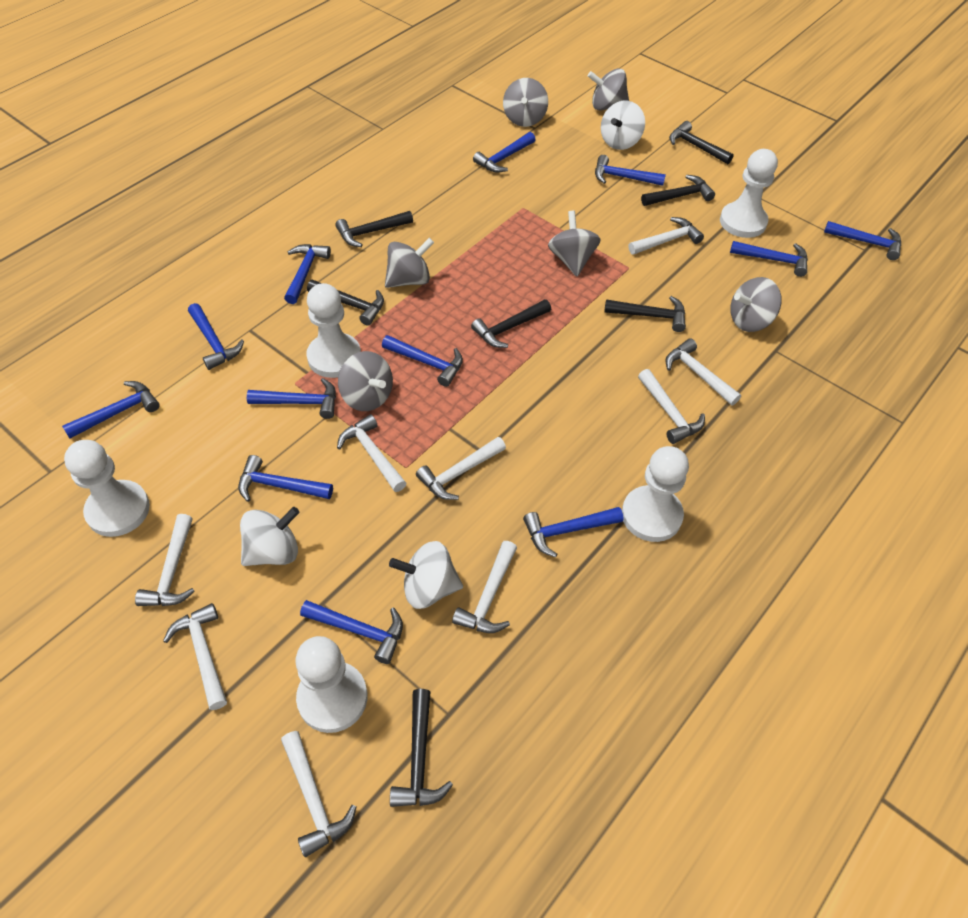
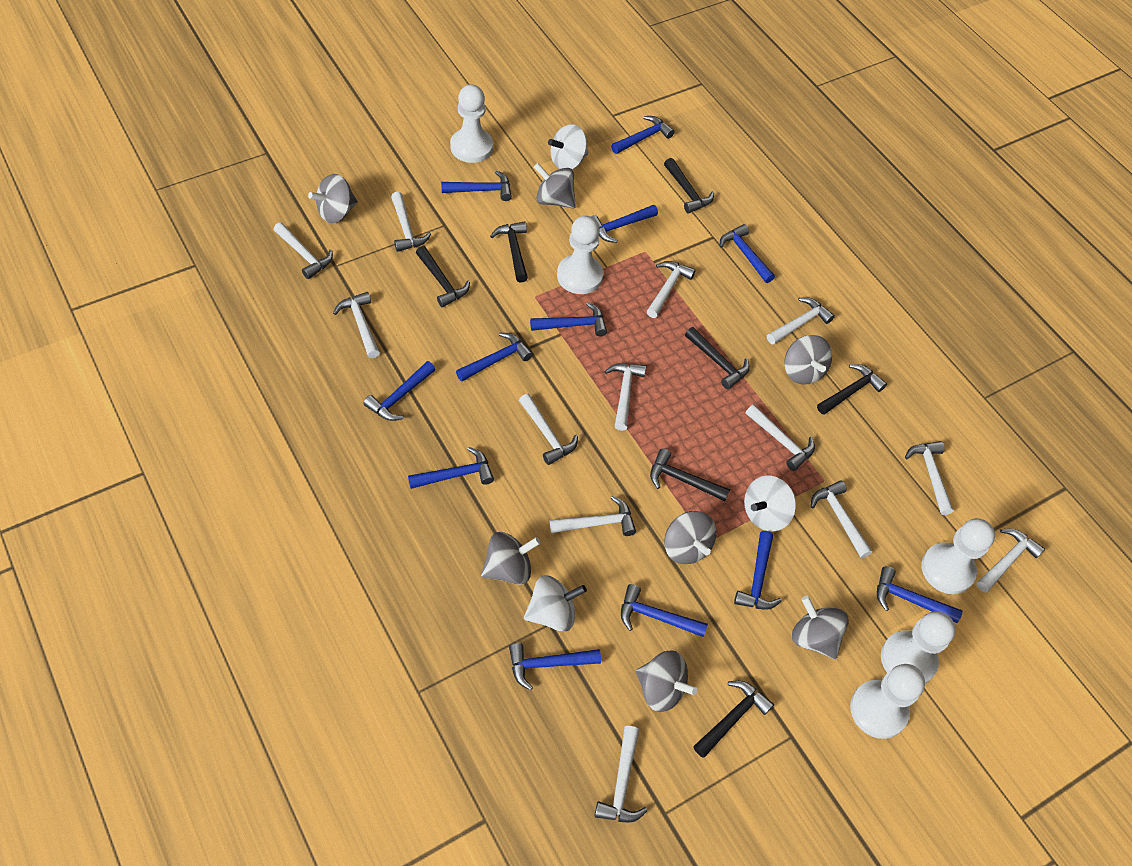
grey spinning top: 6 -> 7
white hammer: 9 -> 13

